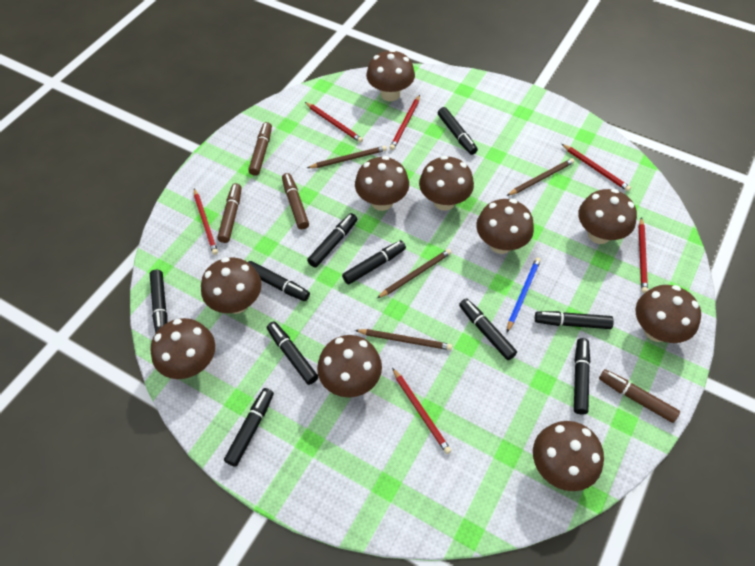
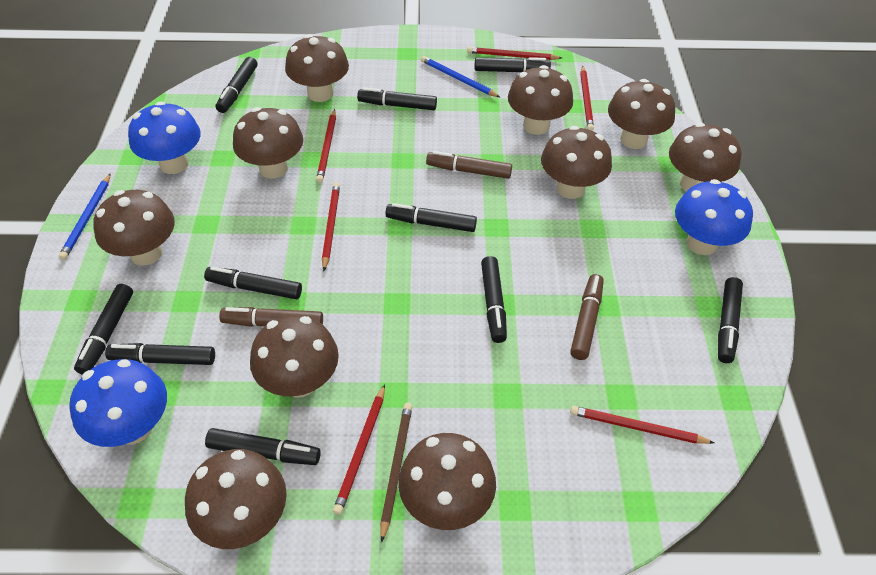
blue mushroom: 0 -> 3
blue pencil: 1 -> 2
brown marker: 4 -> 3
brown pencil: 4 -> 1

